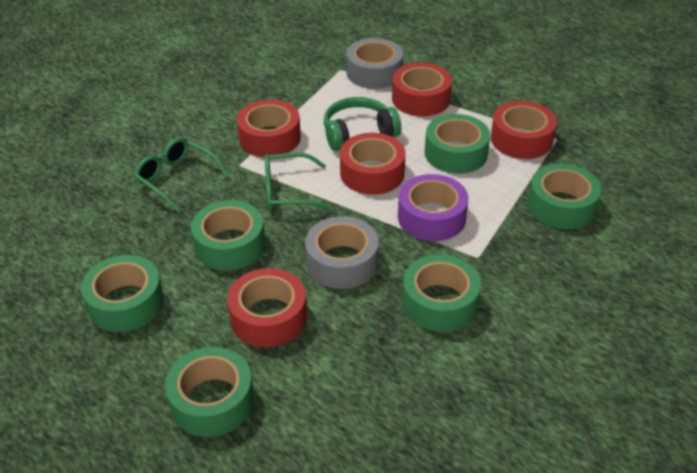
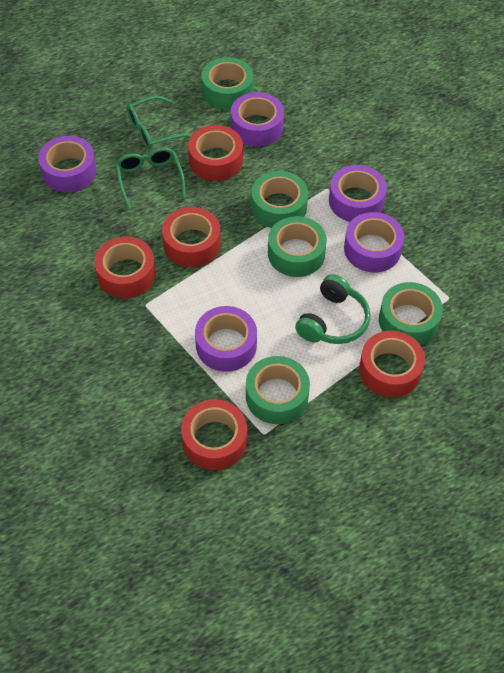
green tape: 6 -> 5
grey tape: 2 -> 0
purple tape: 1 -> 5

